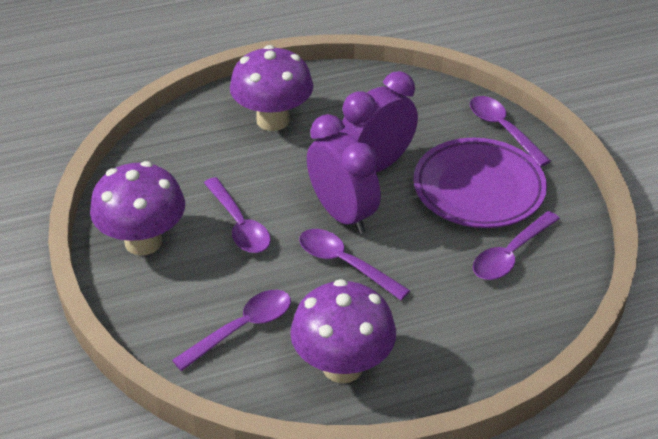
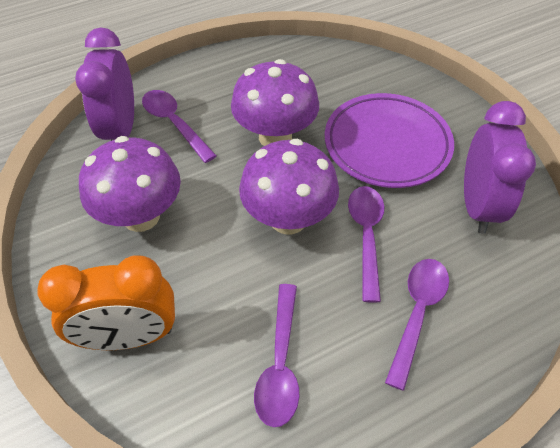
orange clock: 0 -> 1
purple spoon: 5 -> 4

